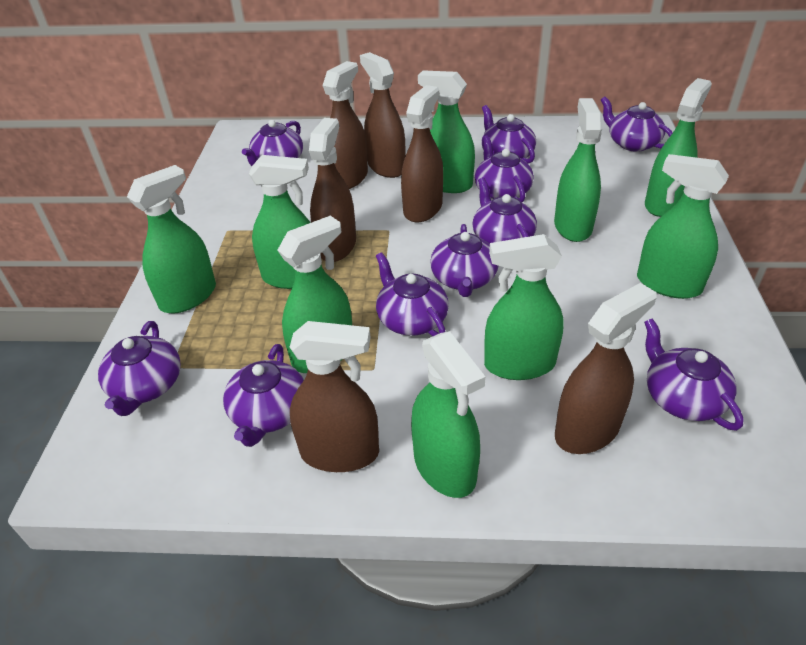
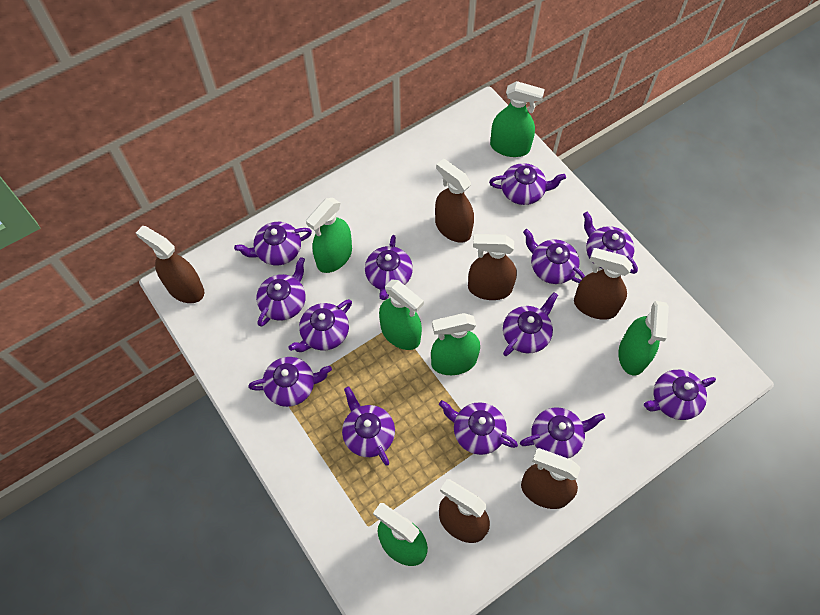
green spray bottle: 9 -> 6
purple teapot: 10 -> 13

